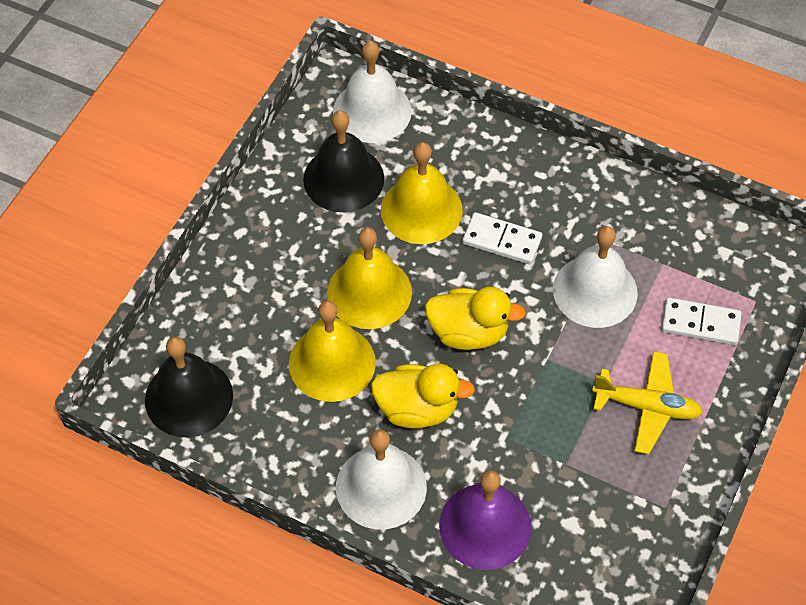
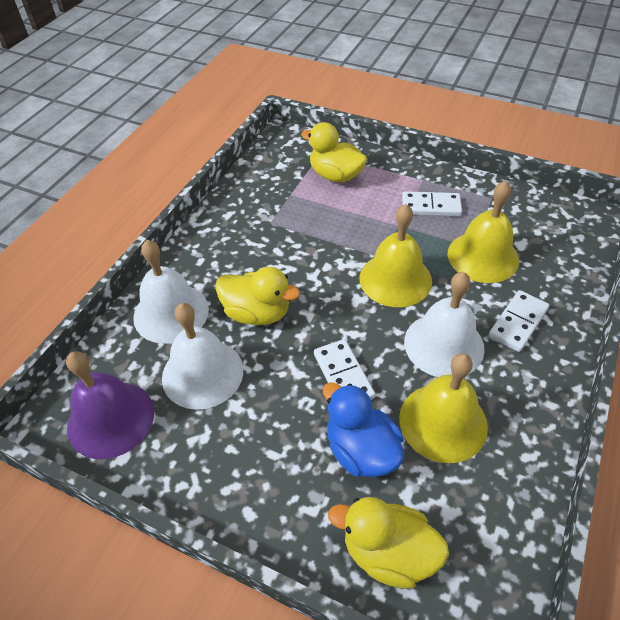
black bell: 2 -> 0
blue duck: 0 -> 1
white domino: 2 -> 3
yellow duck: 2 -> 3
yellow plane: 1 -> 0

